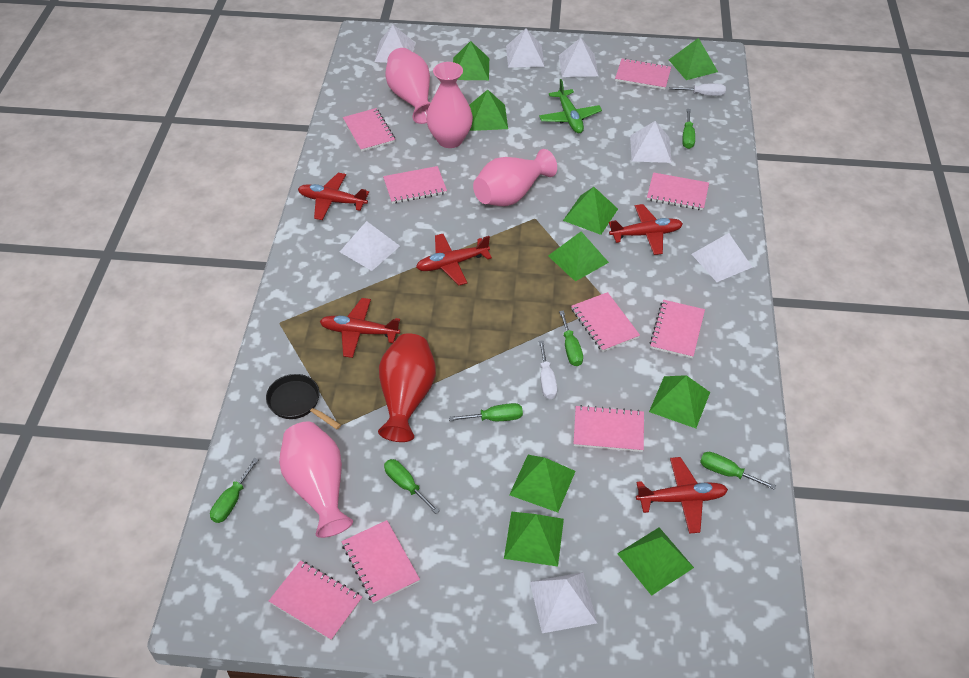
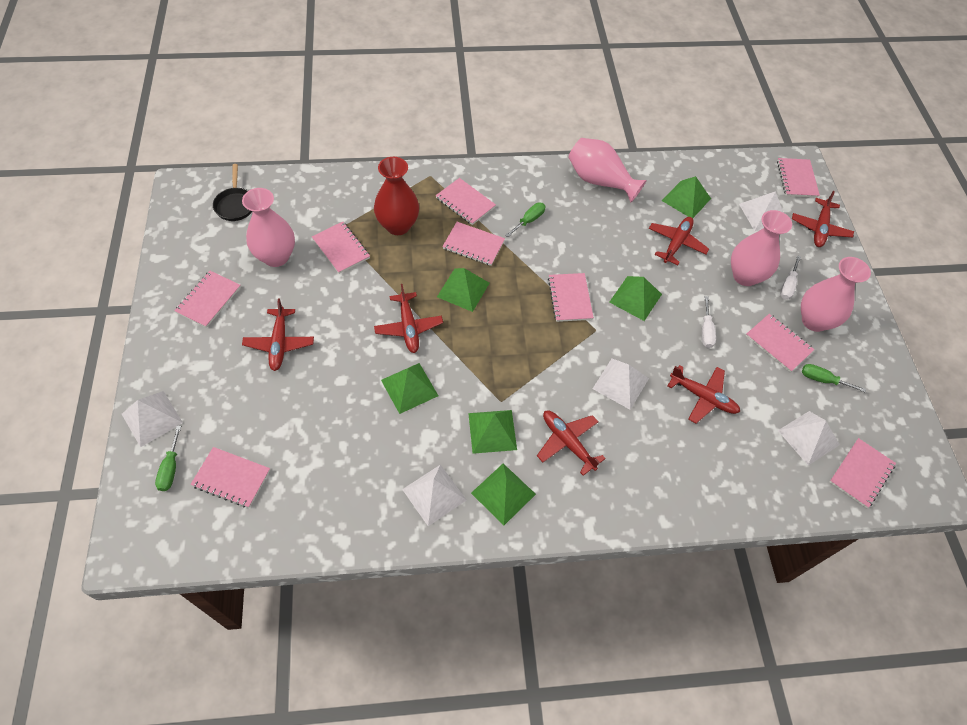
green plane: 1 -> 0
green pyramid: 9 -> 6
green screwdriver: 6 -> 3
red plane: 5 -> 6
white pyramid: 7 -> 5

